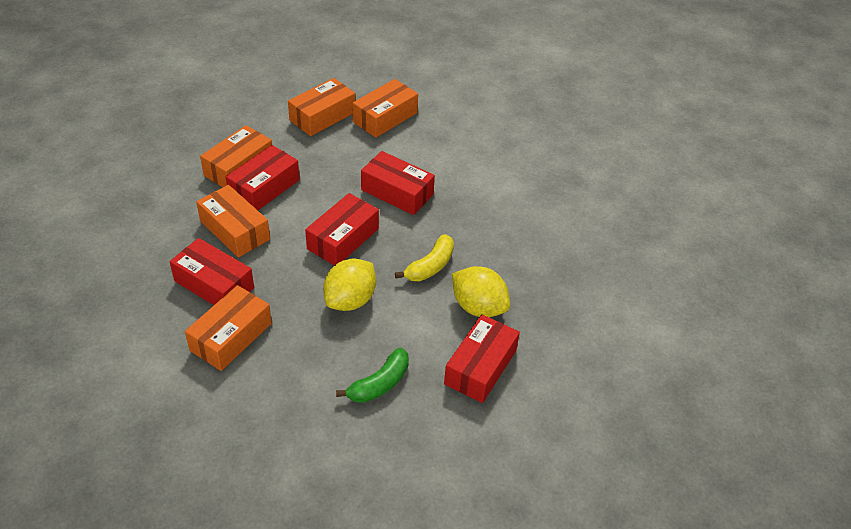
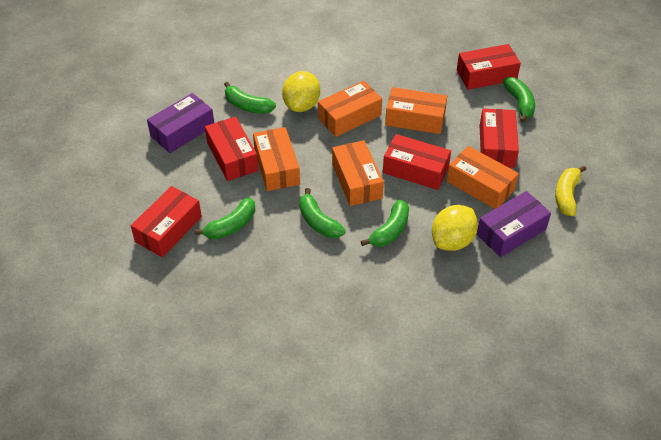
green banana: 1 -> 5
purple box: 0 -> 2

